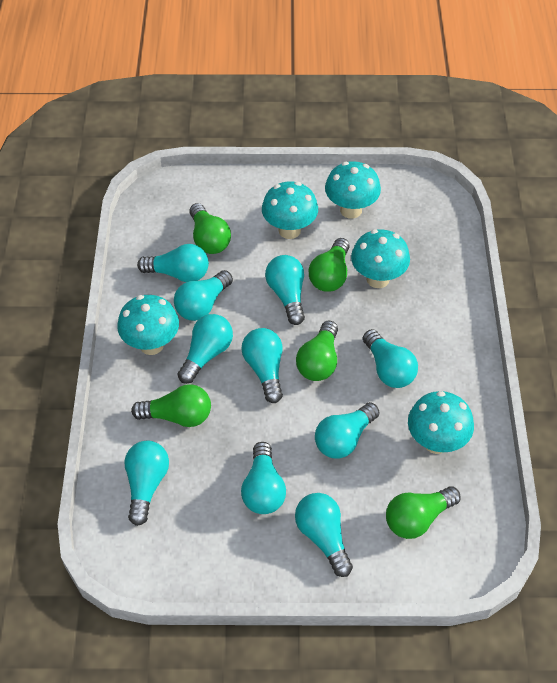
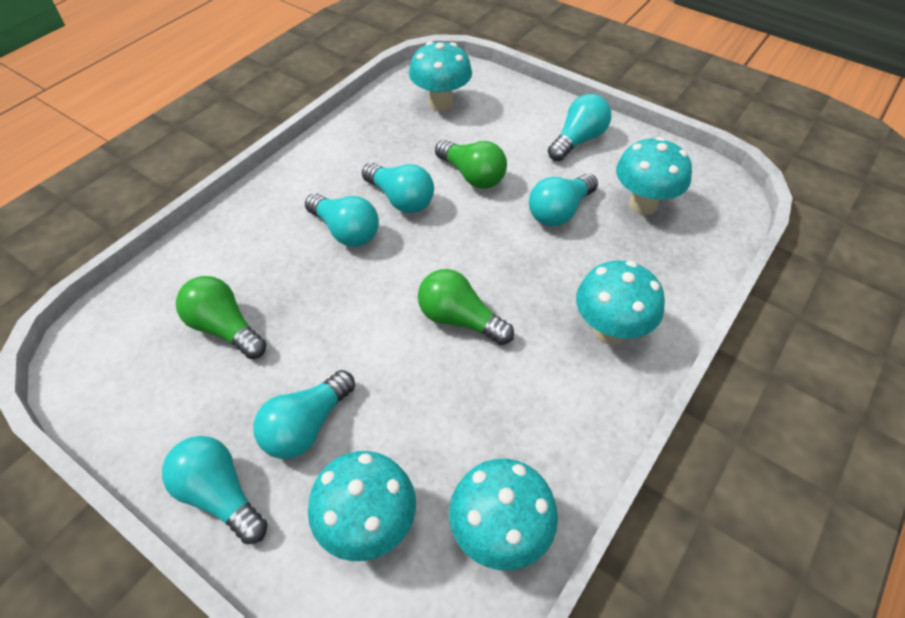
green light bulb: 5 -> 3
turquoise light bulb: 10 -> 6

